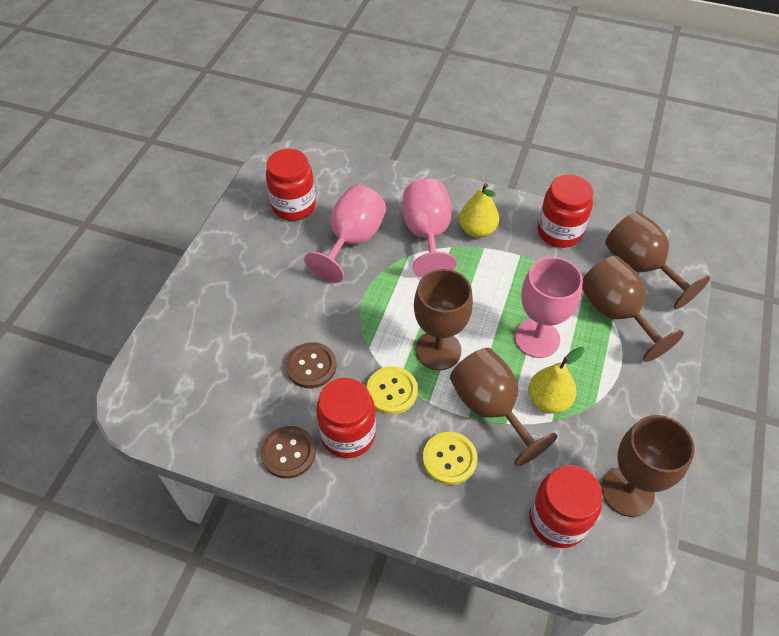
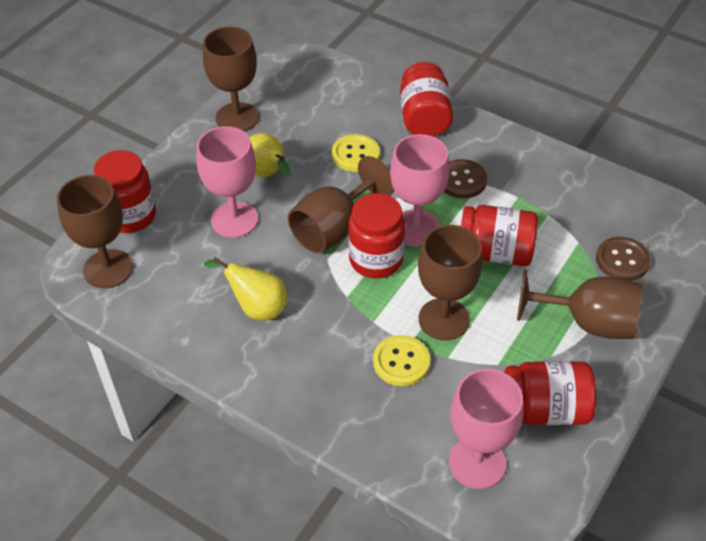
red jar: 4 -> 5

